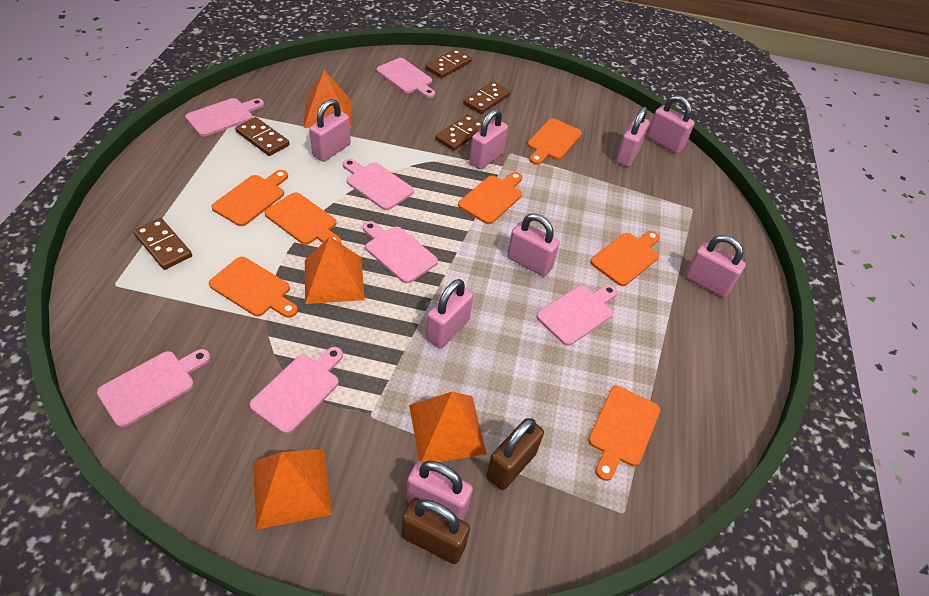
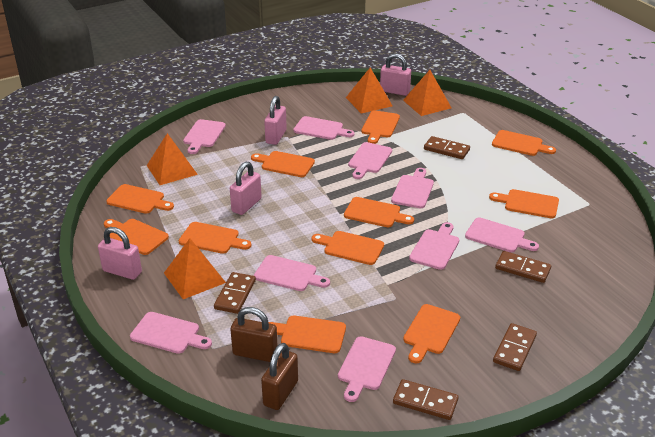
orange cutting board: 7 -> 11
pink cutting board: 7 -> 9
pink padlock: 8 -> 4

